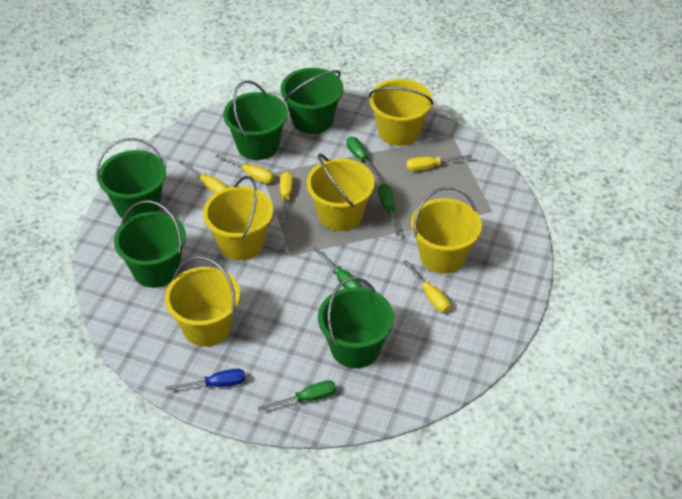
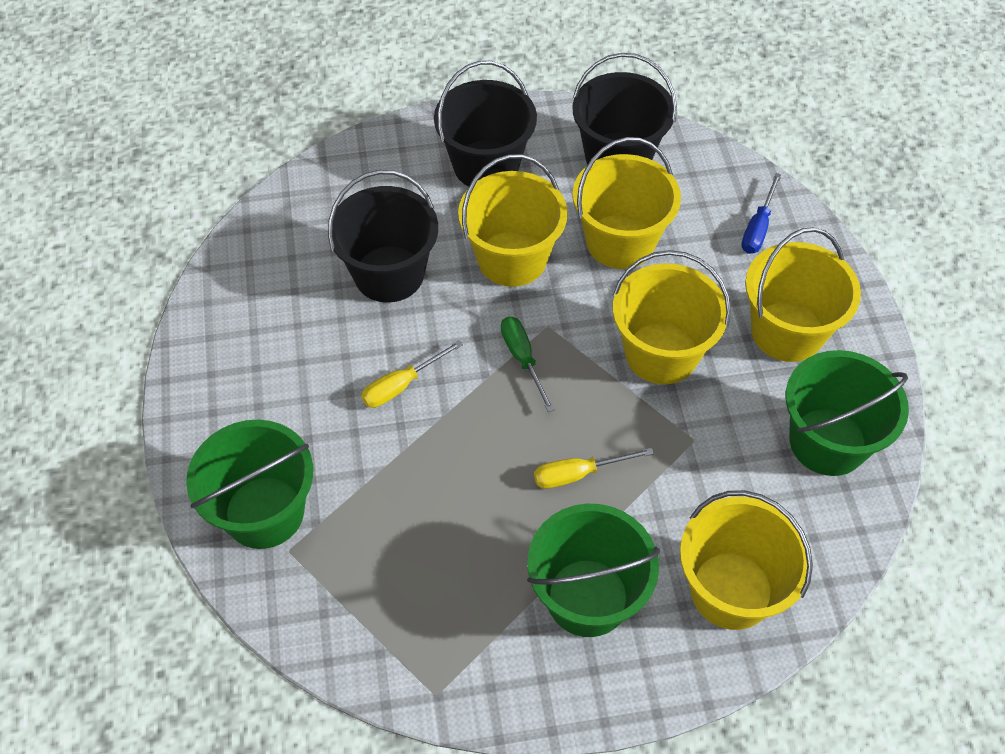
black bucket: 0 -> 3
green bucket: 5 -> 3
green screwdriver: 4 -> 1
yellow screwdriver: 5 -> 2

